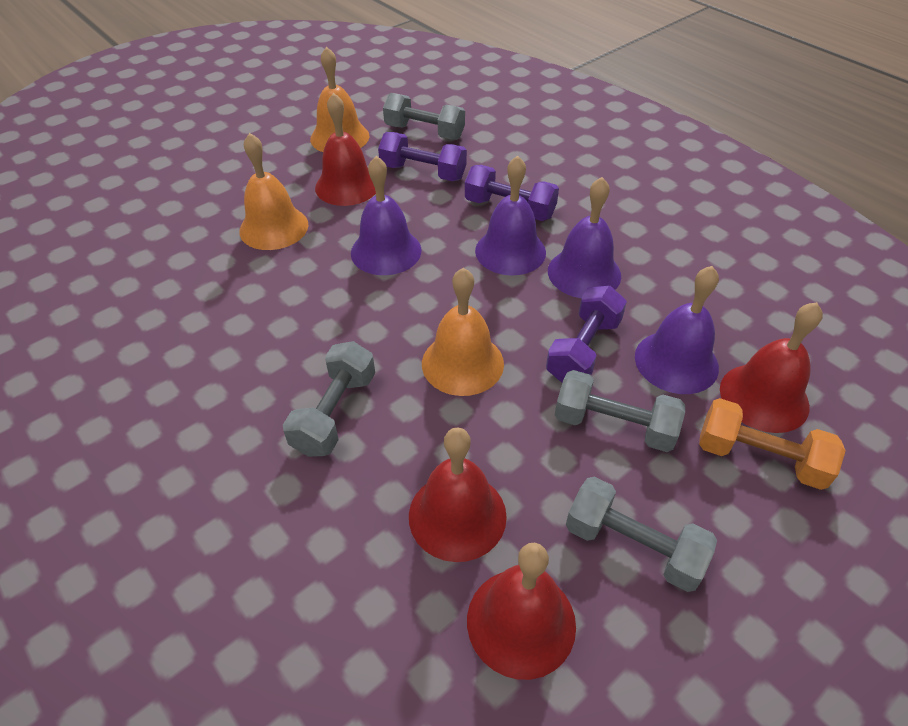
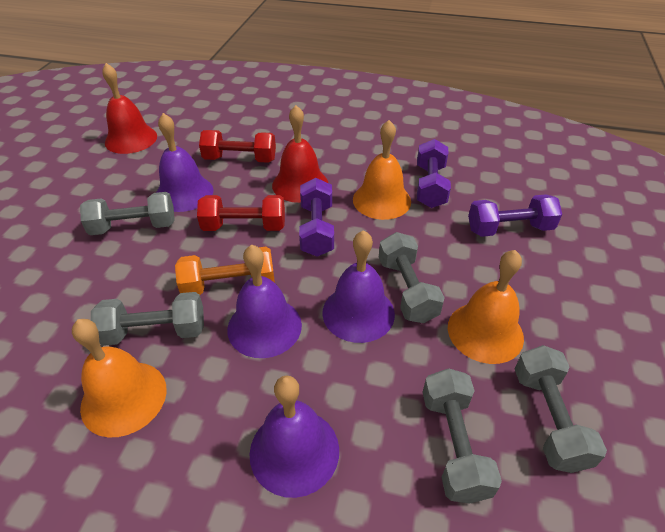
grey dumbbell: 4 -> 5
red bell: 4 -> 2
red dumbbell: 0 -> 2

